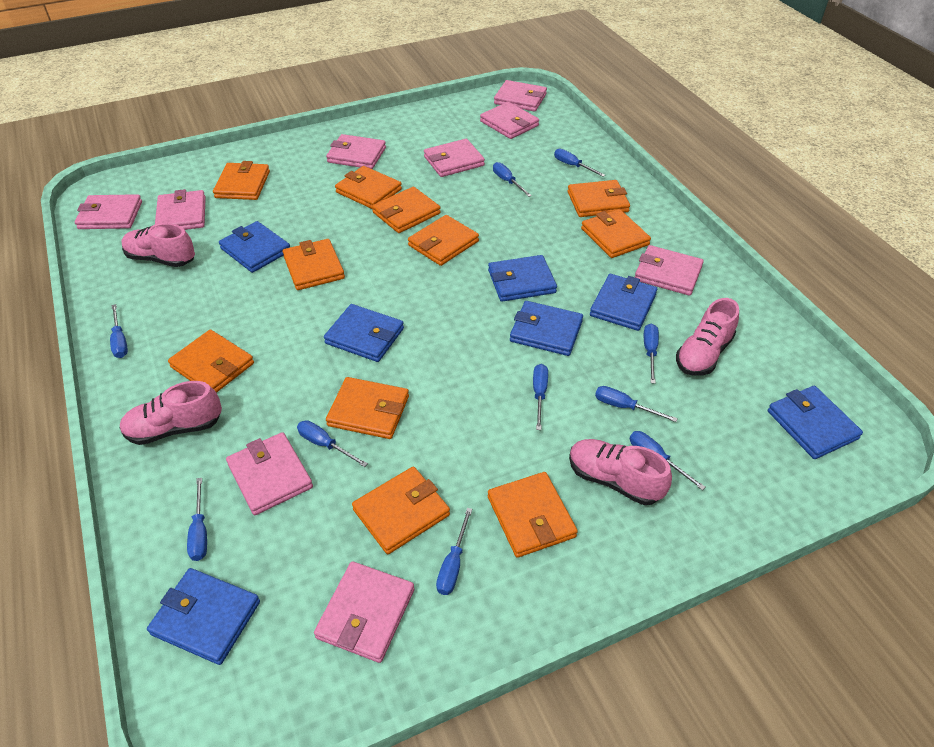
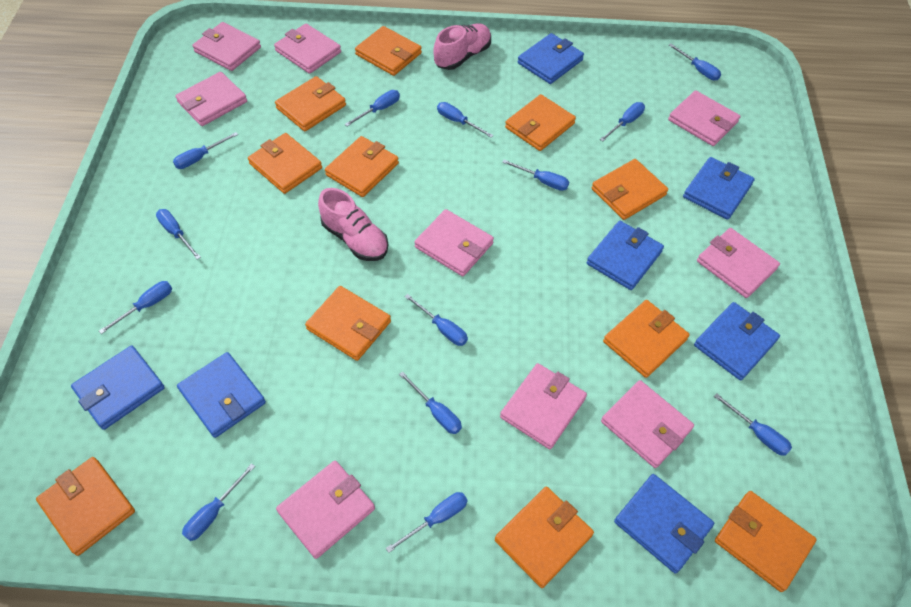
blue screwdriver: 10 -> 13
pink shoe: 4 -> 2

